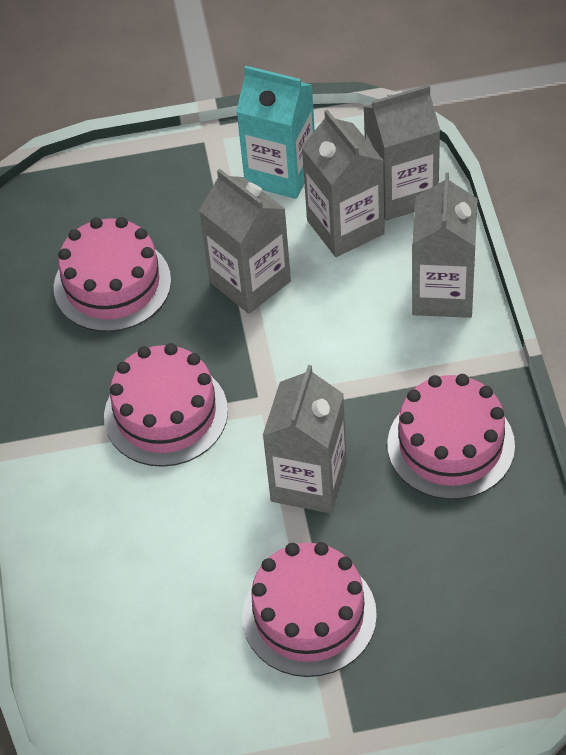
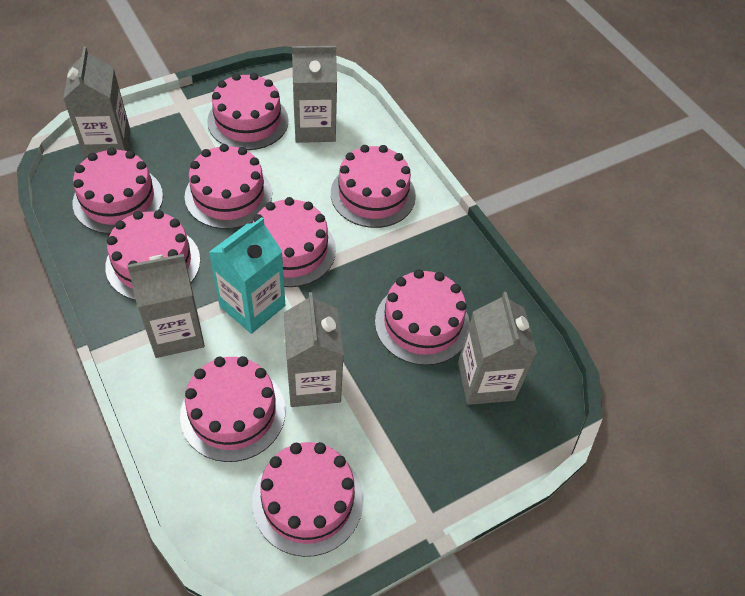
pink cake: 4 -> 9

